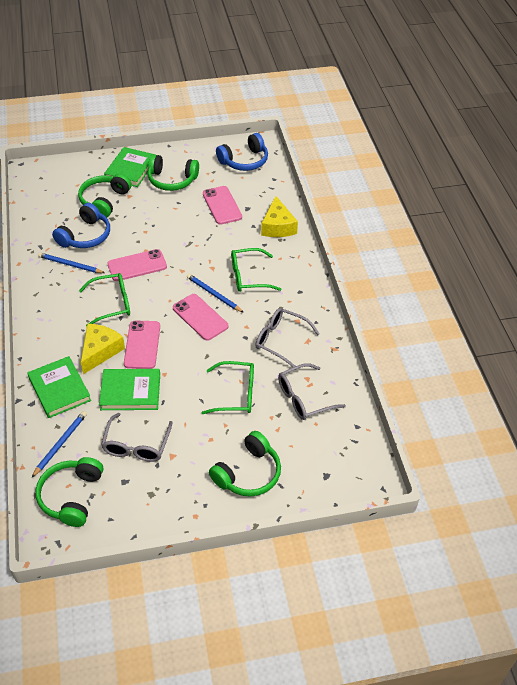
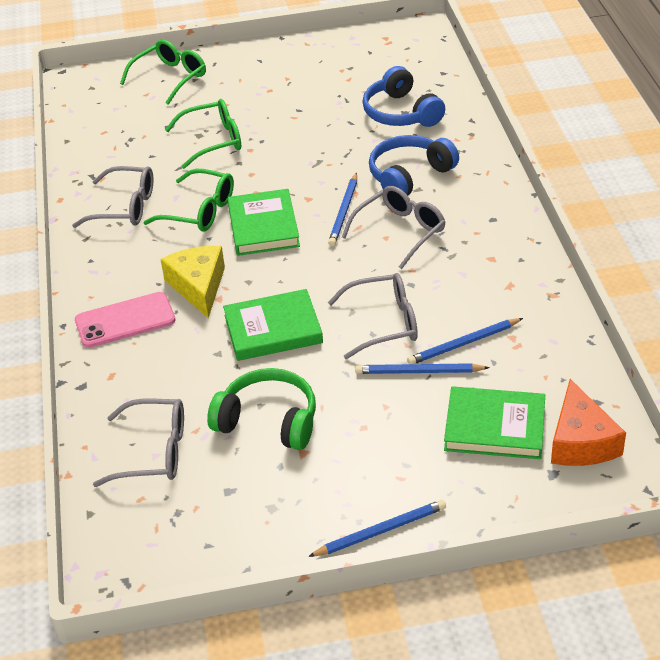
blue pencil: 3 -> 4
green headphones: 4 -> 1
grey glasses: 3 -> 4
orange cheese: 0 -> 1
pink phone: 4 -> 1
yellow cheese: 2 -> 1

